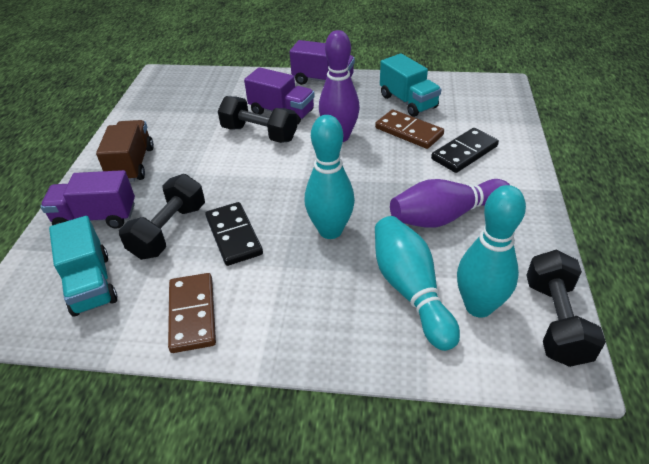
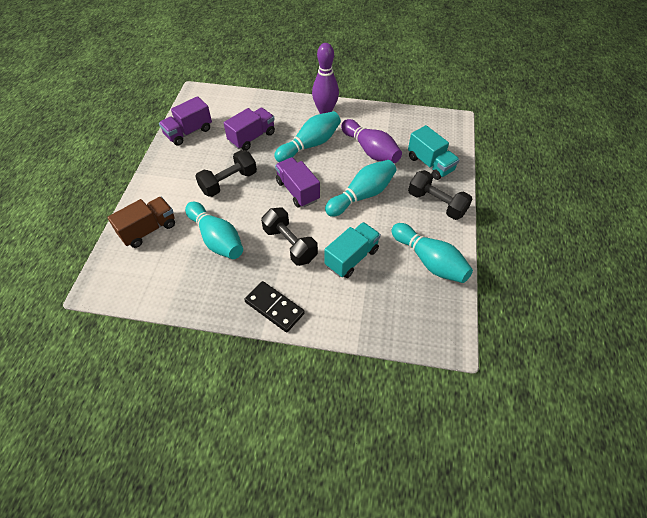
black domino: 2 -> 1
brown domino: 2 -> 0
turquoise bowling pin: 3 -> 4

